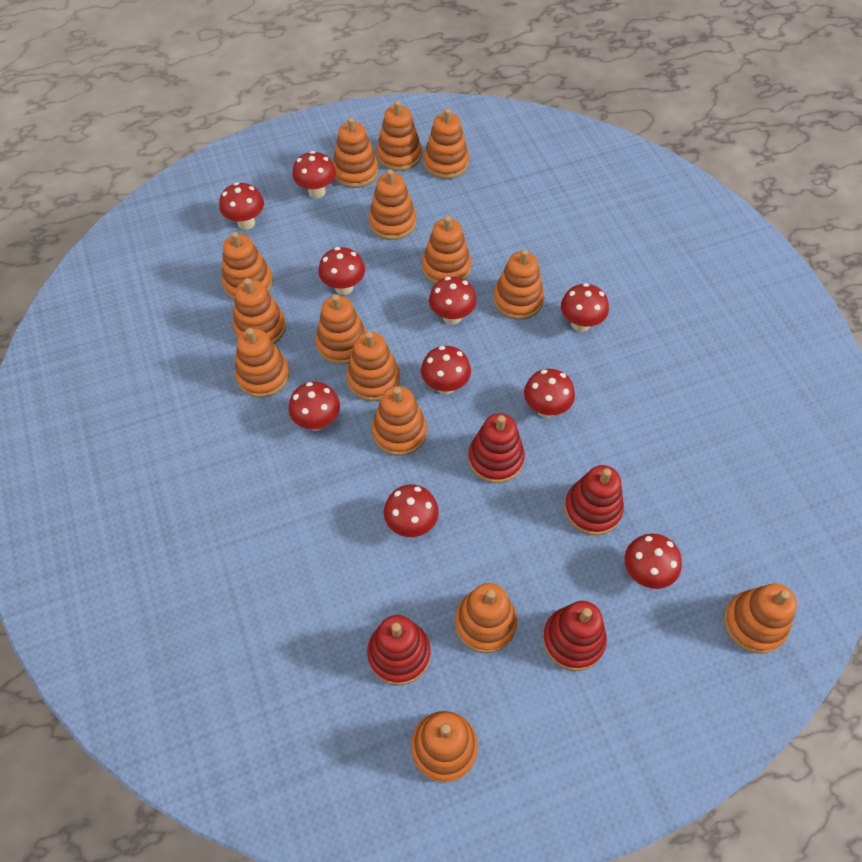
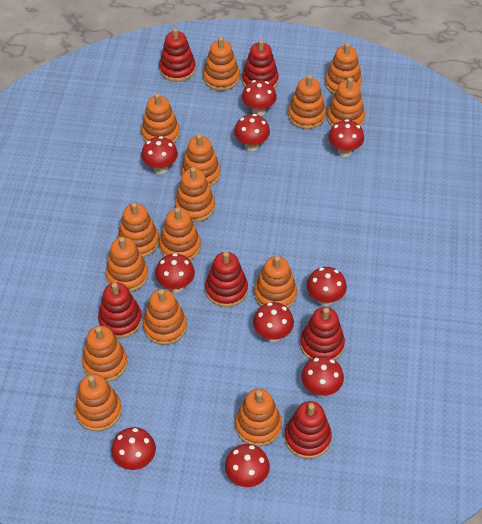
red stacking toy: 4 -> 6

